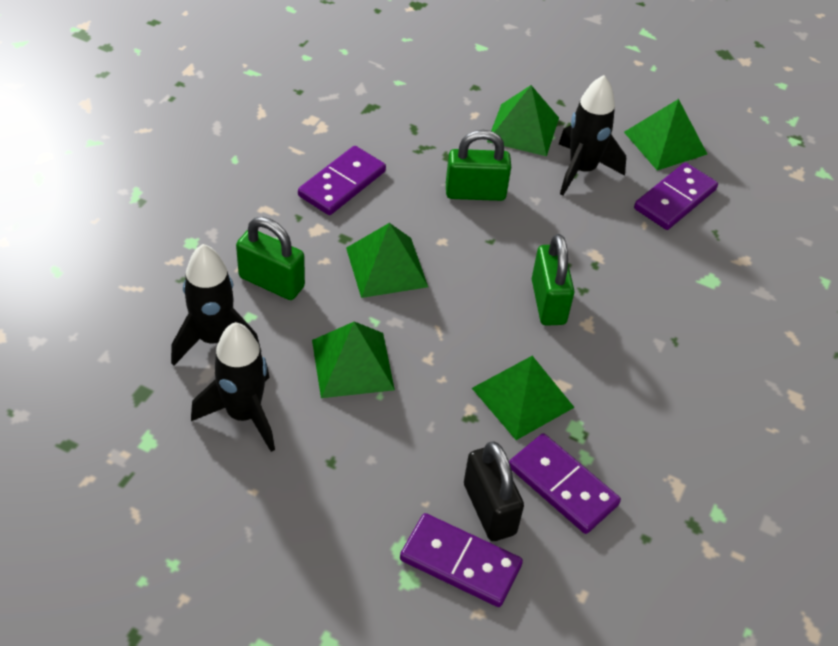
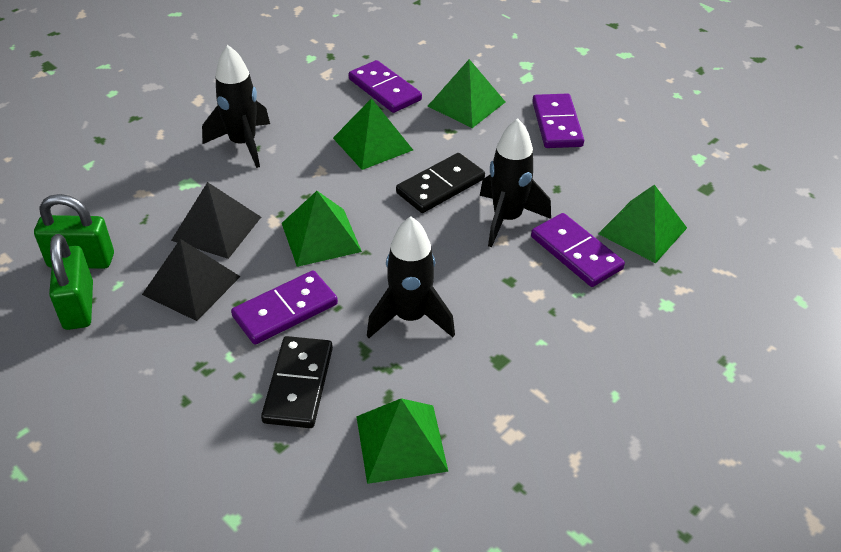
black domino: 0 -> 2
black padlock: 1 -> 0
black pyramid: 0 -> 2
green padlock: 3 -> 2

